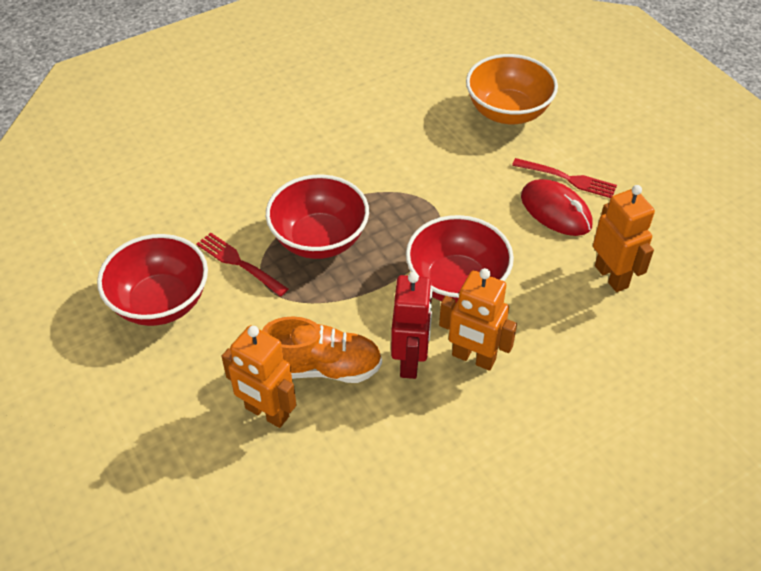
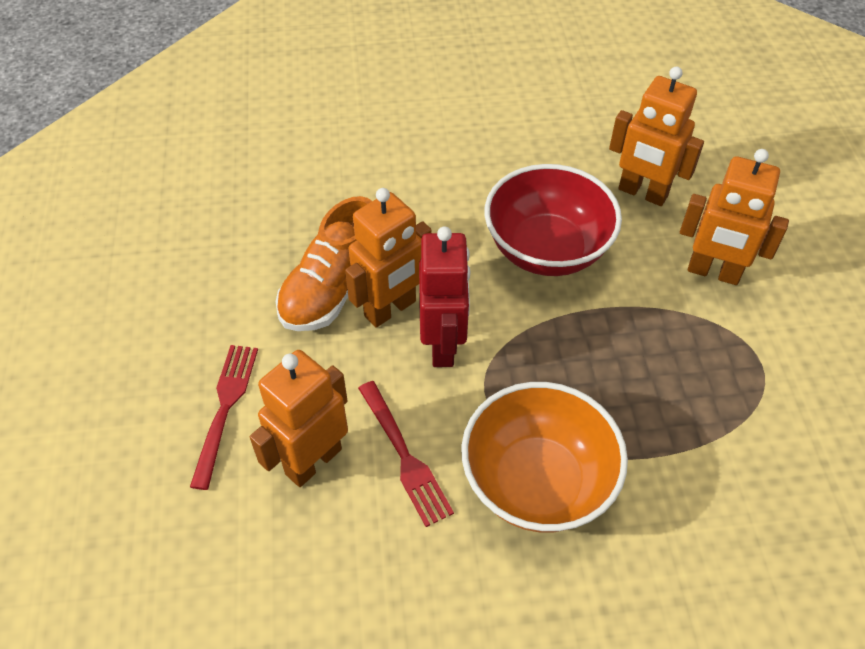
orange robot: 3 -> 4
red bowl: 3 -> 1
red mouse: 1 -> 0

